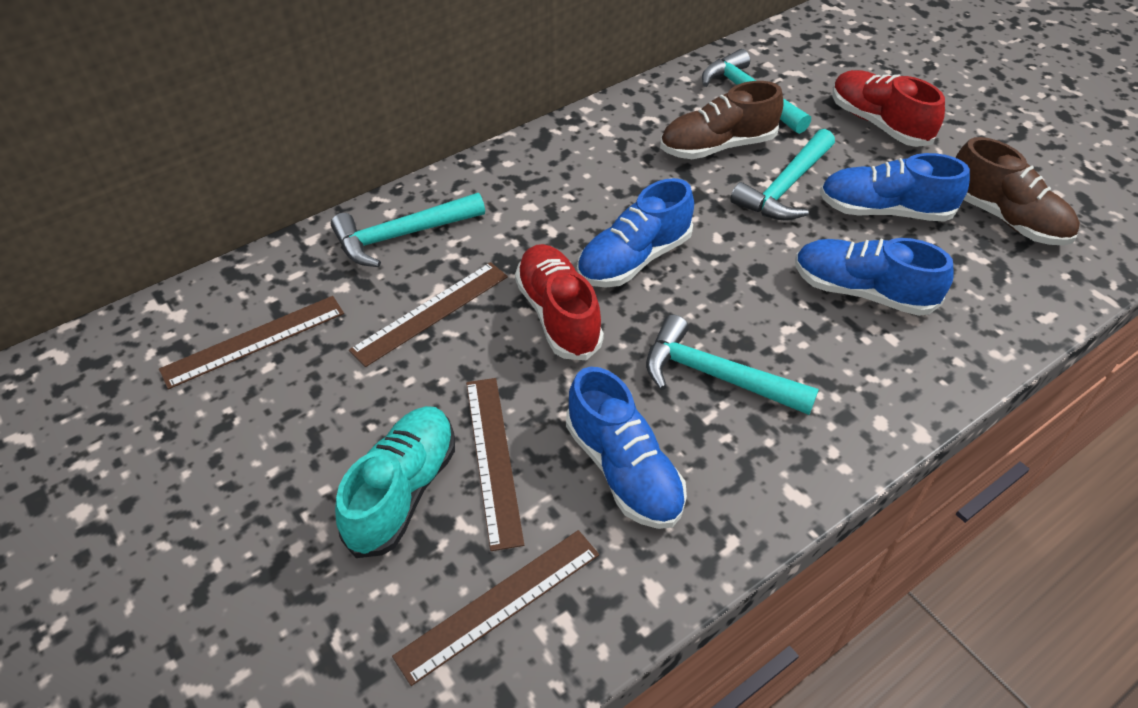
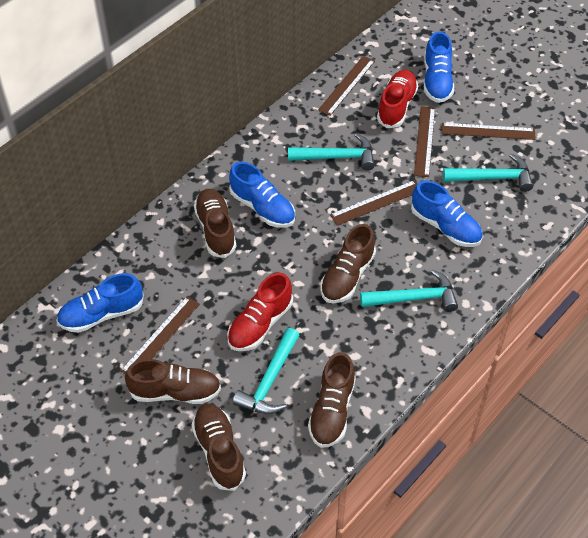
brown ruler: 4 -> 5
brown shoe: 2 -> 5
turquoise shoe: 1 -> 0

